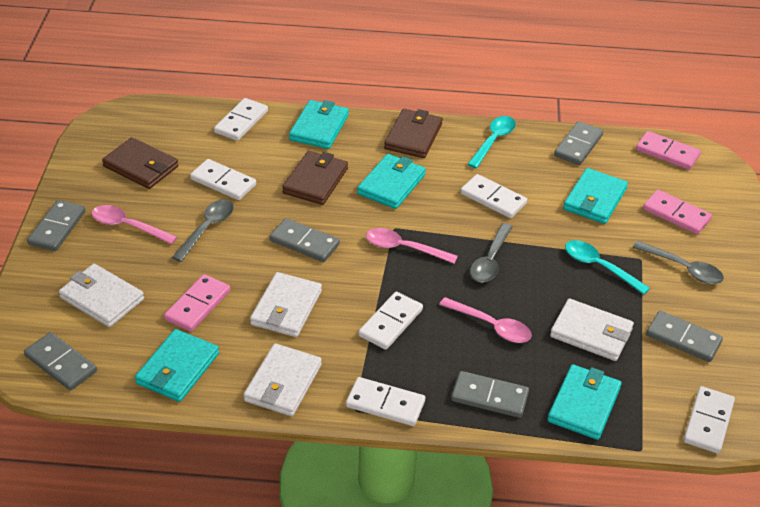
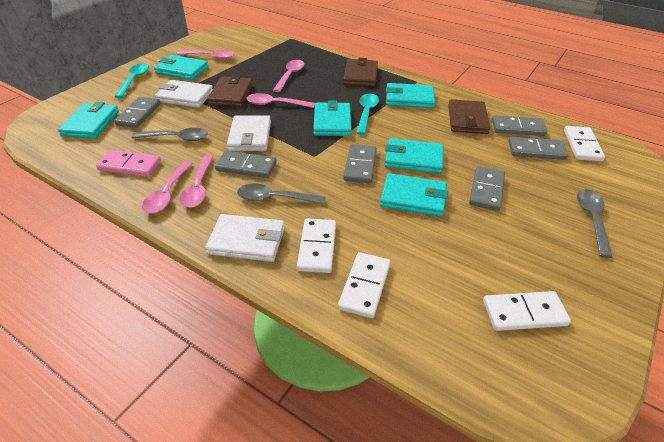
pink domino: 3 -> 1
pink spoon: 3 -> 5
turquoise wallet: 5 -> 6
white domino: 6 -> 4
white wallet: 4 -> 3

